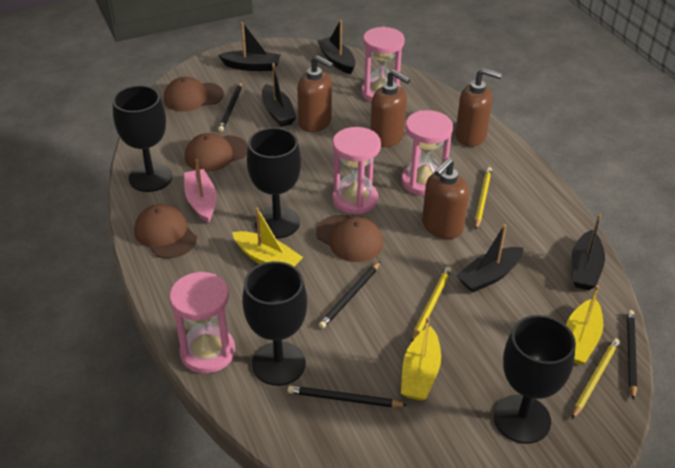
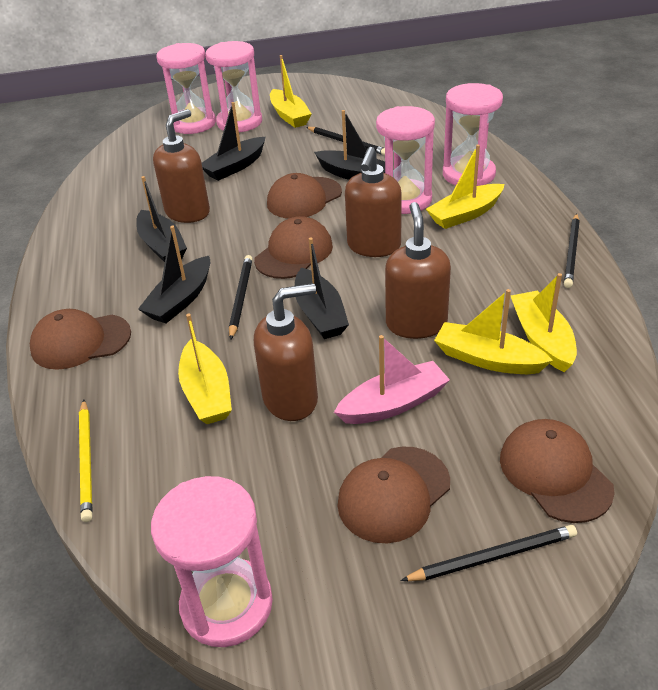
black goblet: 4 -> 0
brown cap: 4 -> 5
pink hourglass: 4 -> 5
yellow boat: 3 -> 5
yellow pencil: 3 -> 1

